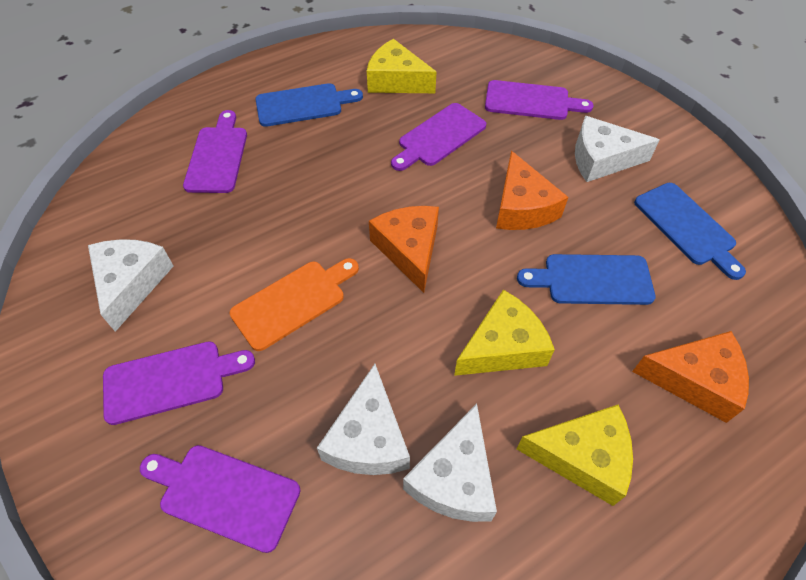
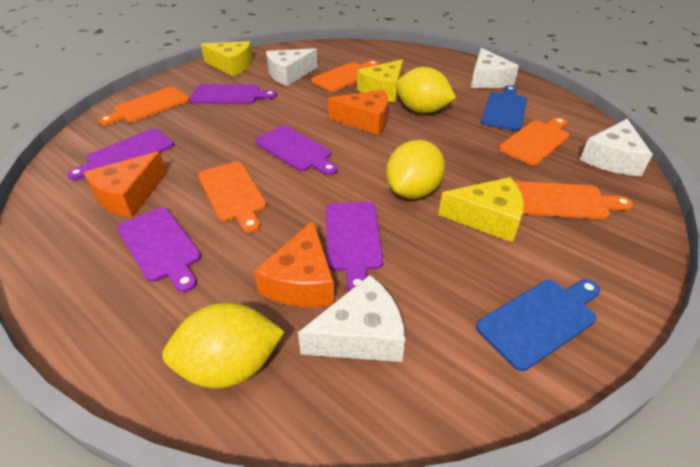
blue cutting board: 3 -> 2
orange cutting board: 1 -> 5
yellow lemon: 0 -> 3

